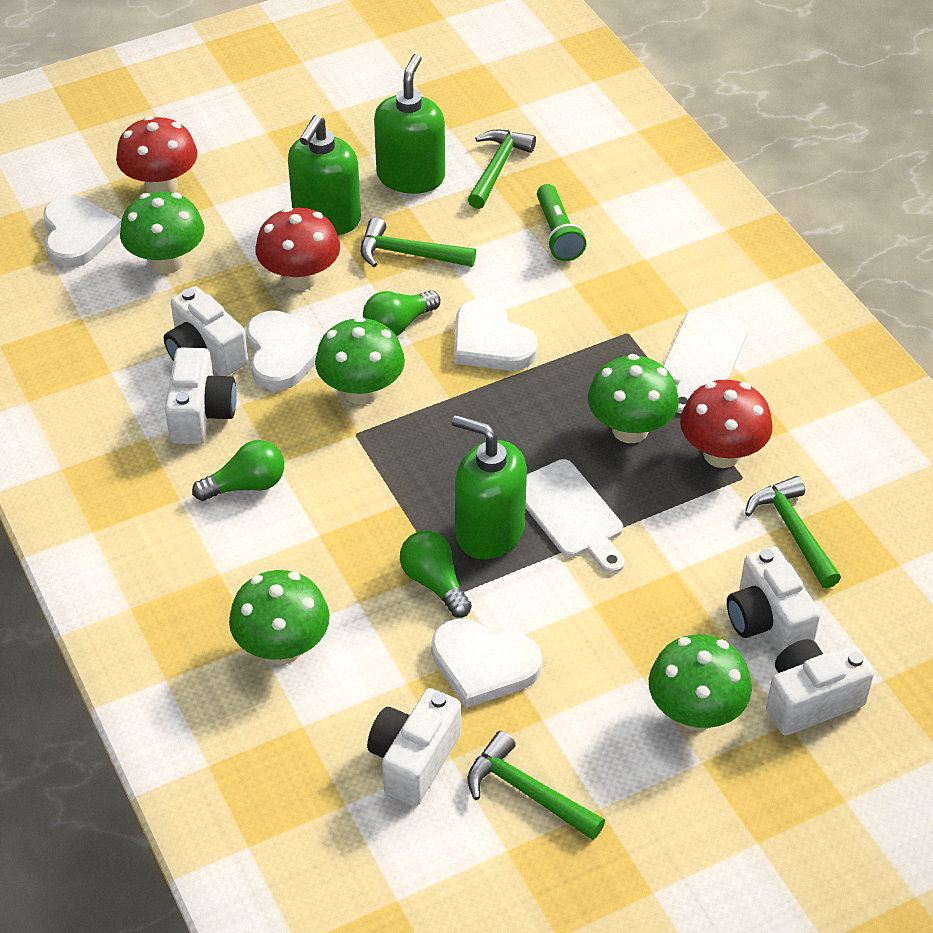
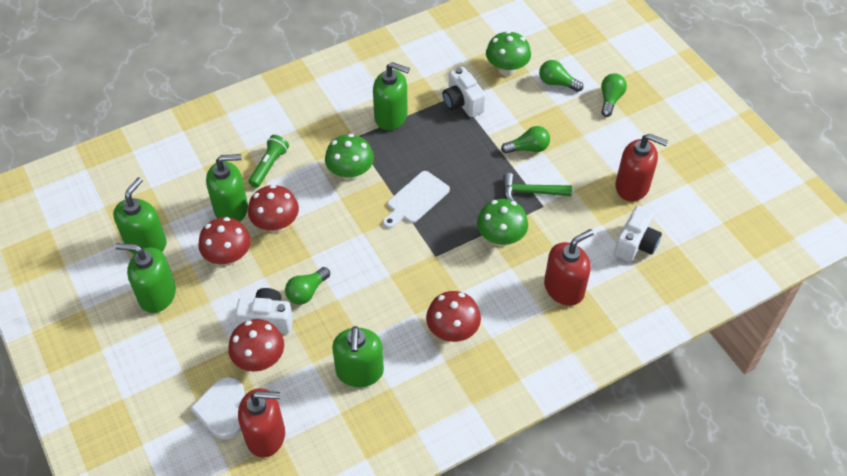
green hammer: 4 -> 1
green light bulb: 3 -> 4
green mushroom: 5 -> 3
green soap dispenser: 3 -> 5
red mushroom: 3 -> 4
red soap dispenser: 0 -> 3
white camera: 5 -> 3
white cutting board: 2 -> 1
white heart: 4 -> 1

